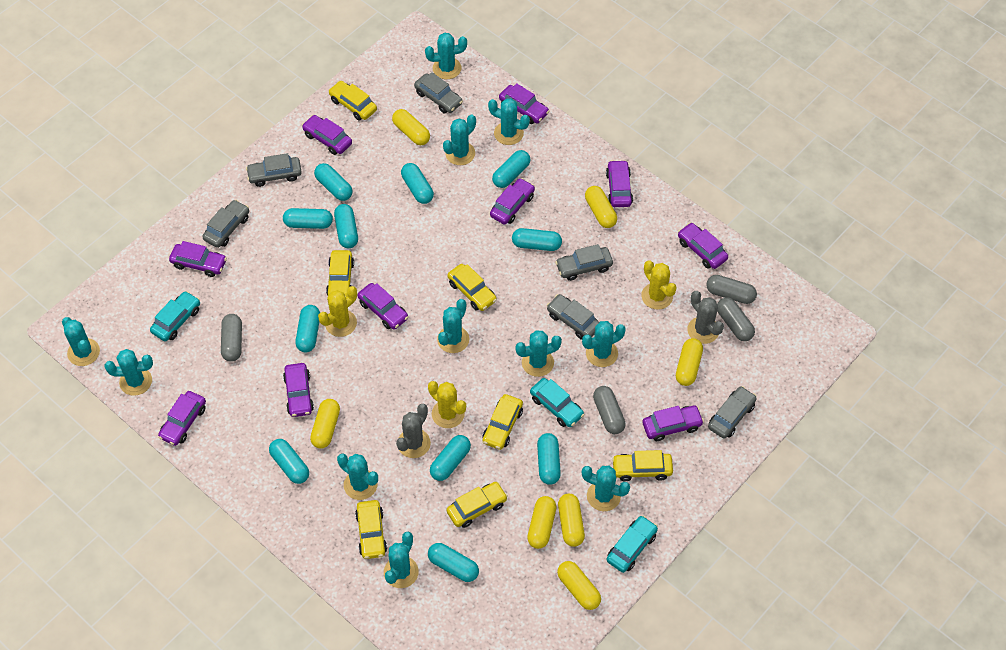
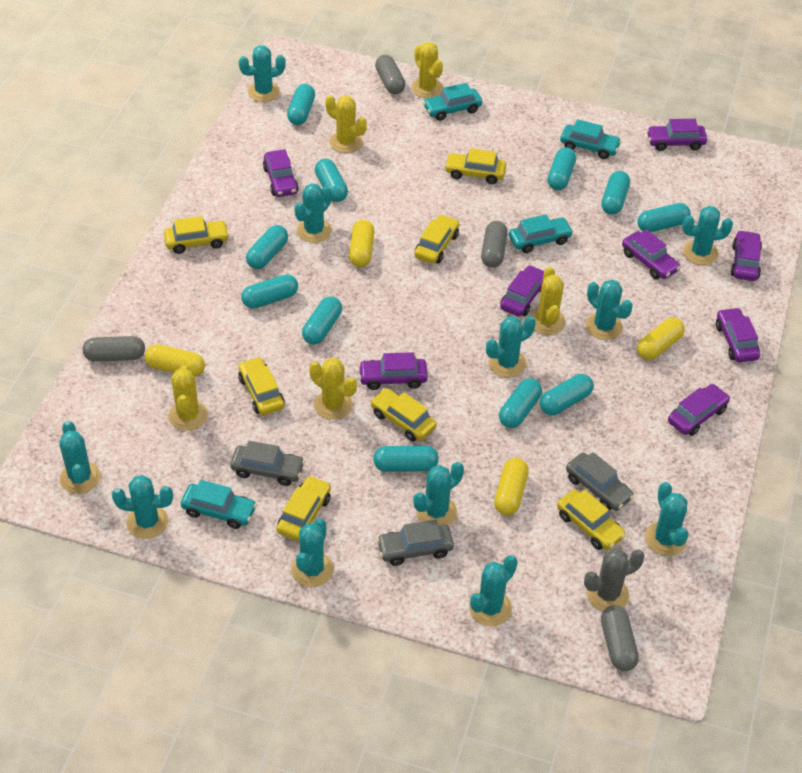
grey cactus: 2 -> 1
grey car: 6 -> 3
purple car: 10 -> 8
turquoise car: 3 -> 4
yellow cactus: 3 -> 5
yellow capsule: 7 -> 4

